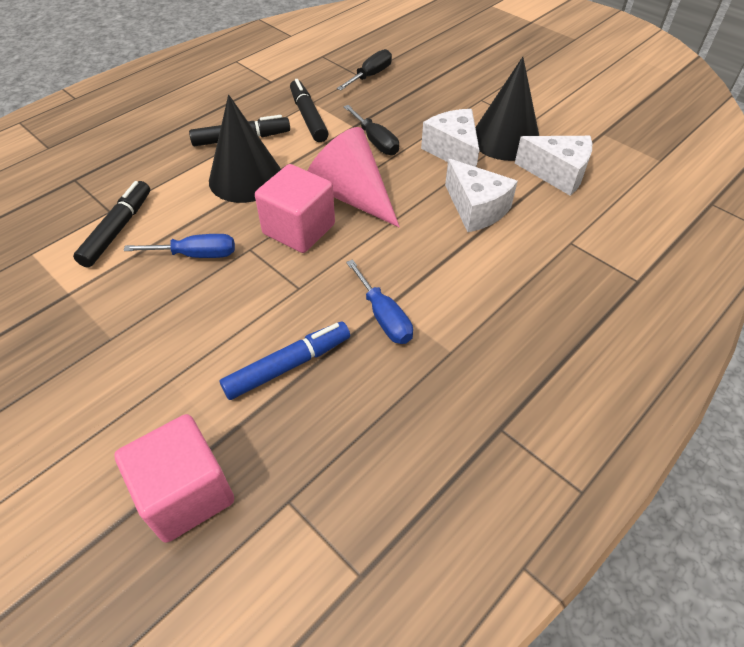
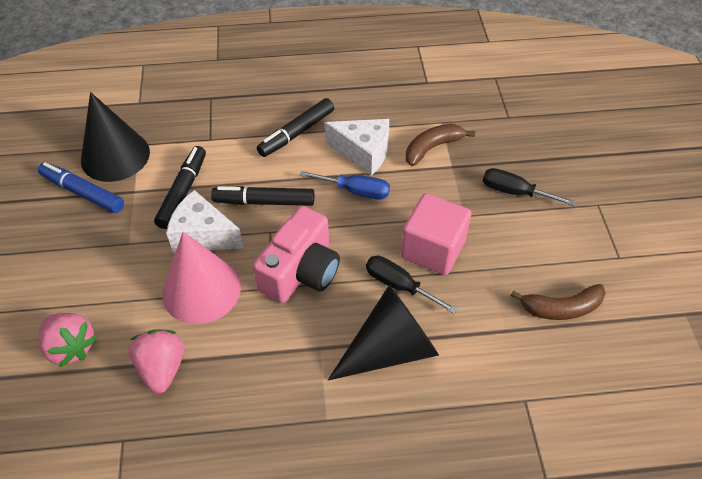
blue screwdriver: 2 -> 1
brown banana: 0 -> 2
pink camera: 0 -> 1
pink cube: 2 -> 1
pink strawberry: 0 -> 2
white cheese: 3 -> 2

